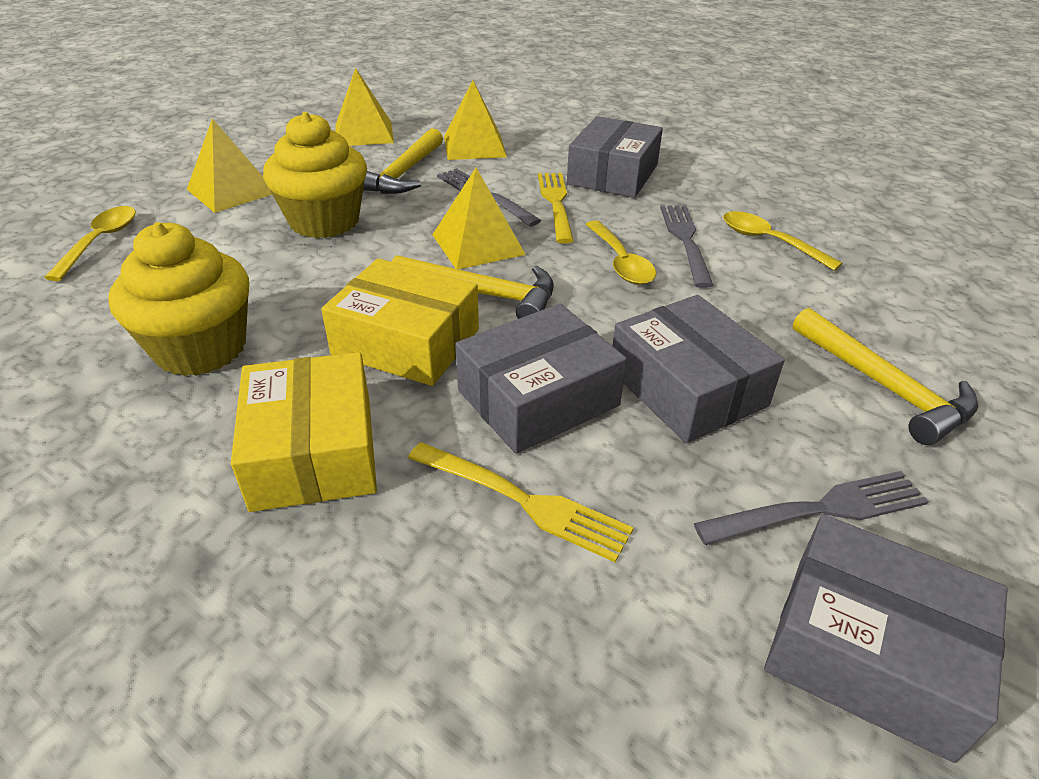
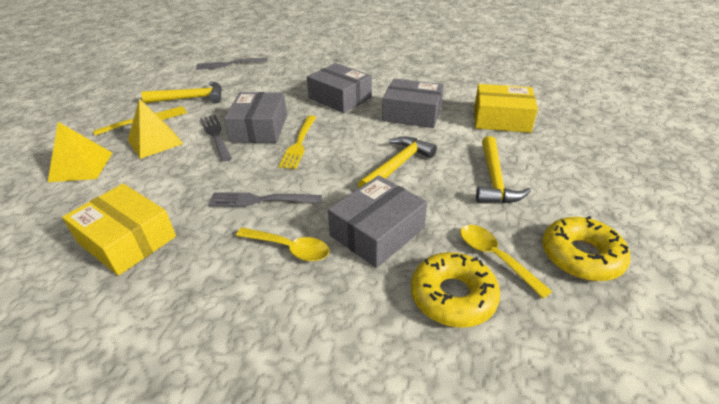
yellow cupcake: 2 -> 0
yellow donut: 0 -> 2
yellow pyramid: 4 -> 2
yellow spoon: 3 -> 2

